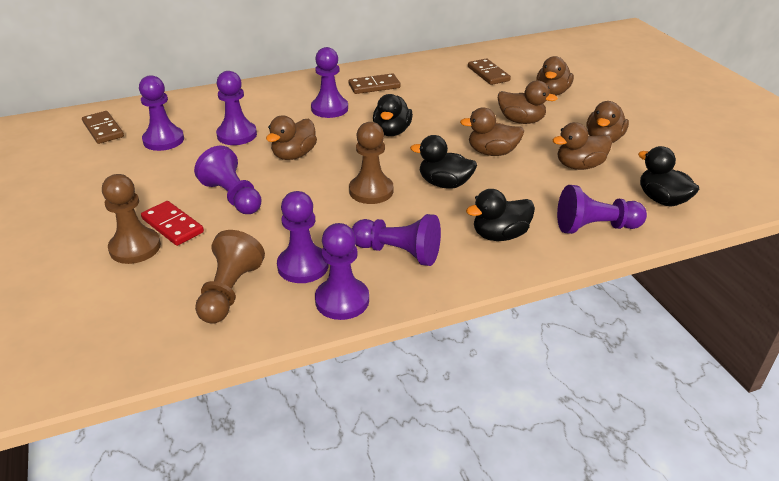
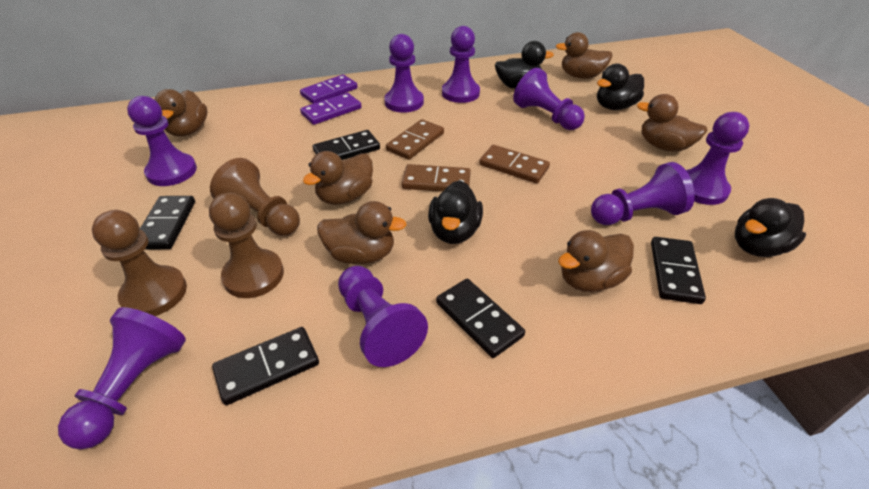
black domino: 0 -> 5
purple domino: 0 -> 2
red domino: 1 -> 0

